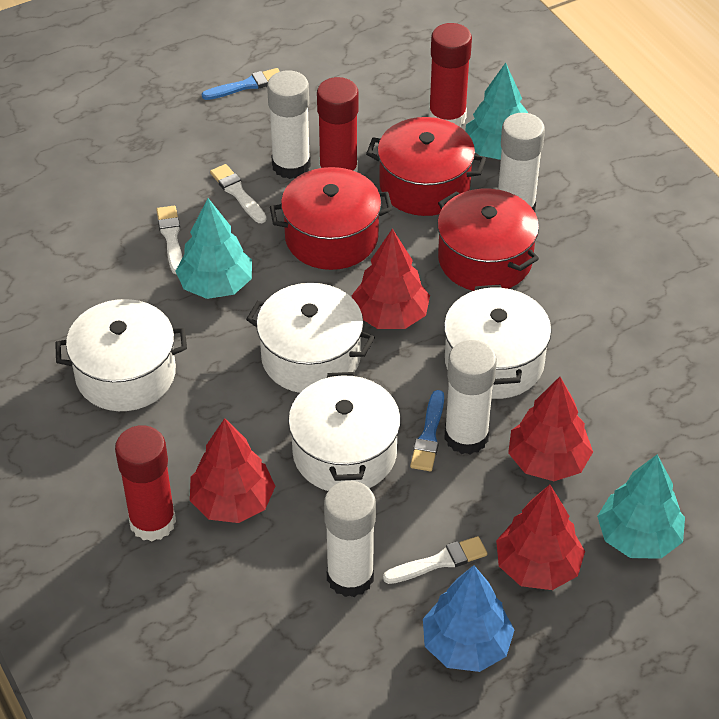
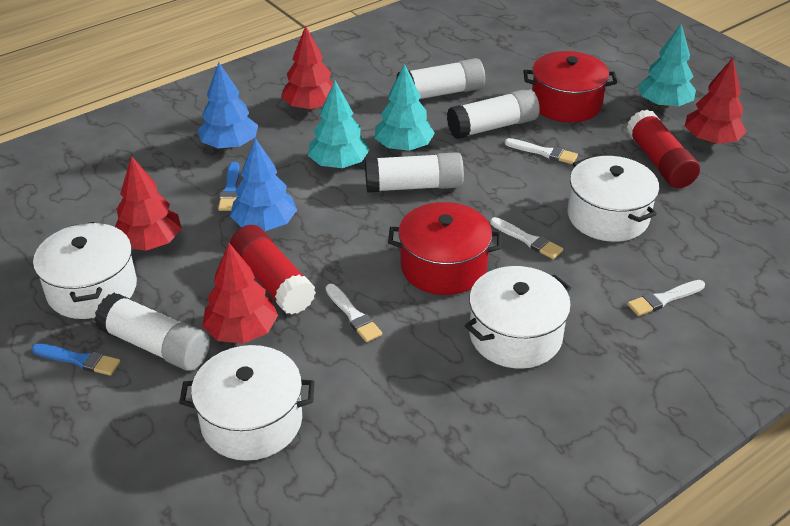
blue tree: 1 -> 2
red glue stick: 3 -> 2
red pot: 3 -> 2
white brush: 3 -> 4

